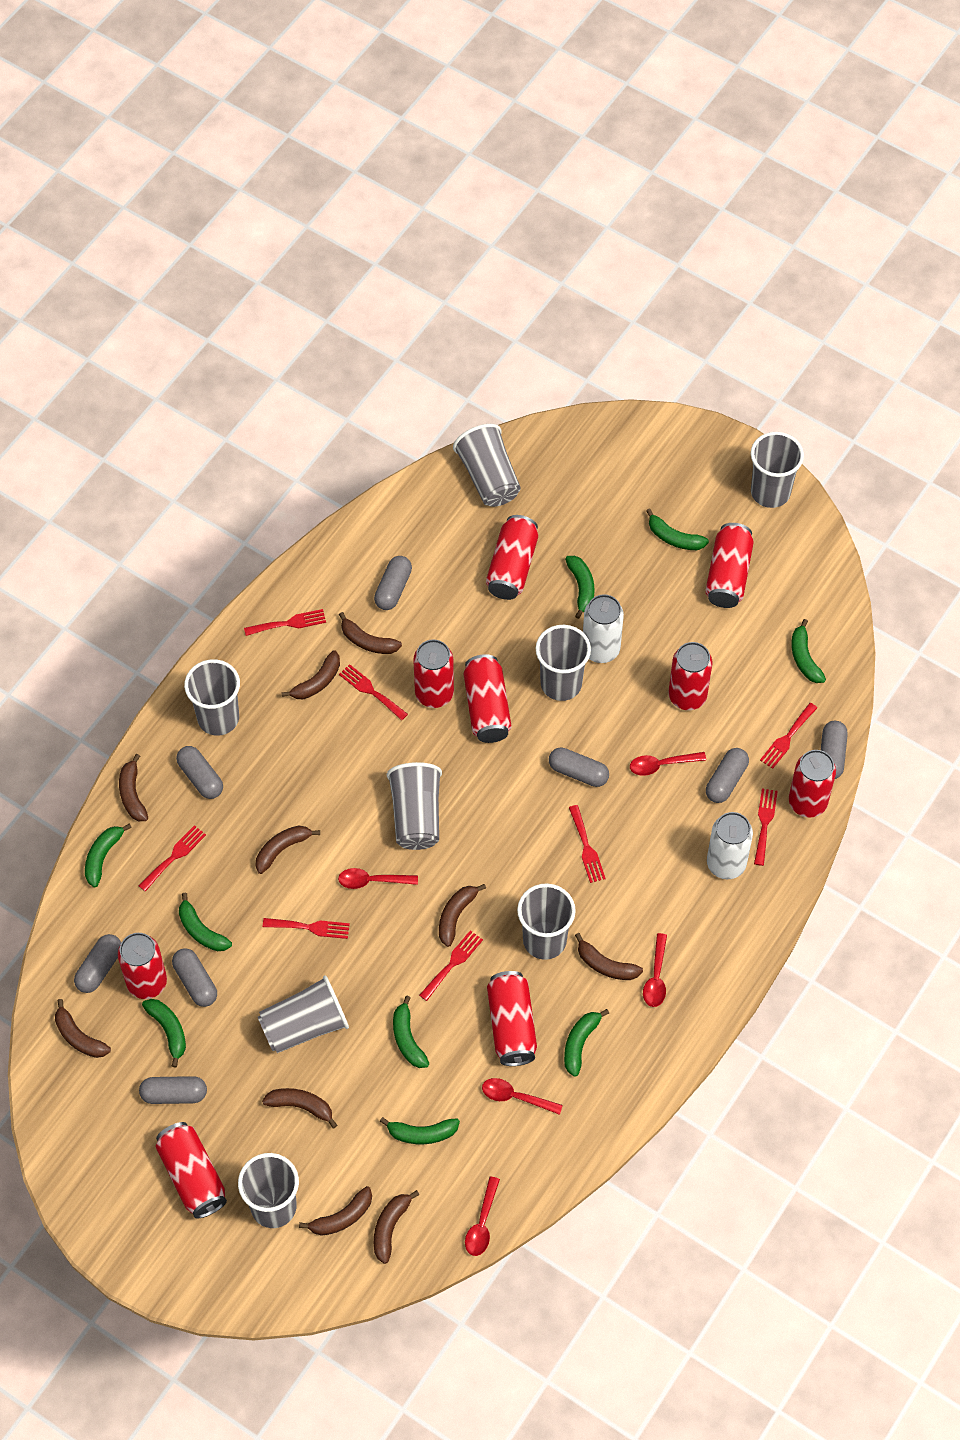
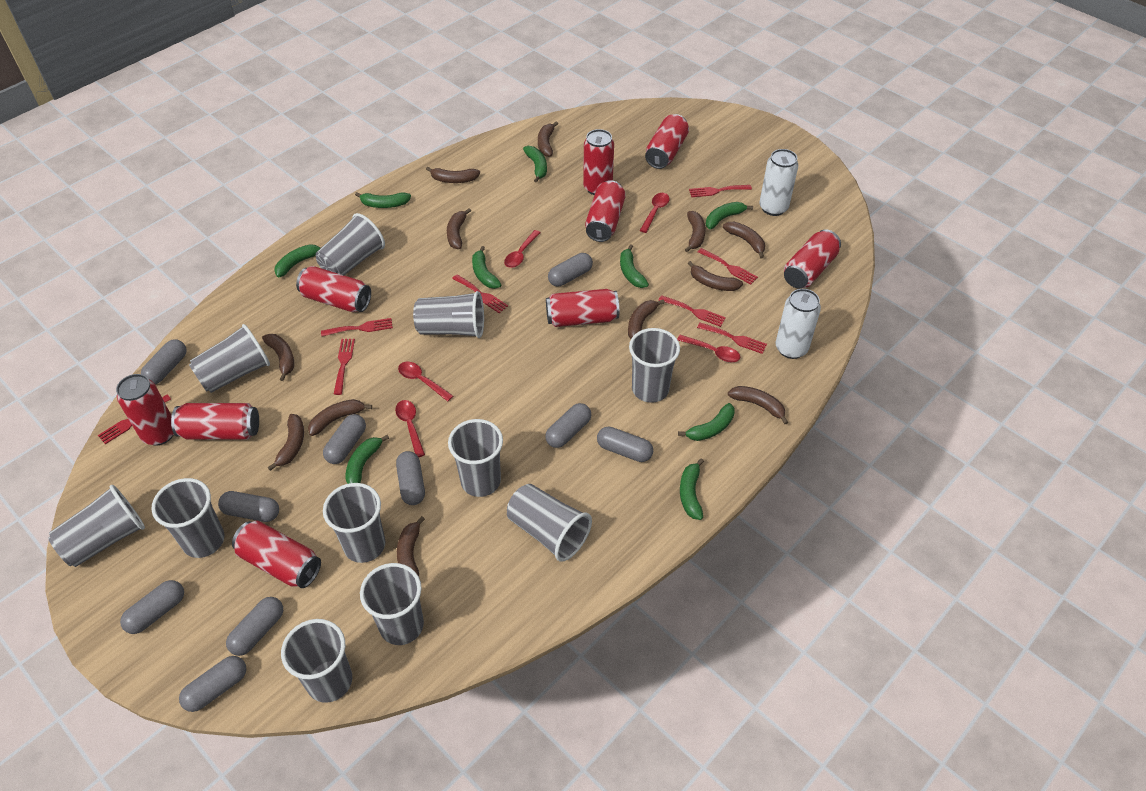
brown banana: 10 -> 12
grey capsule: 8 -> 10
grey cup: 8 -> 11

